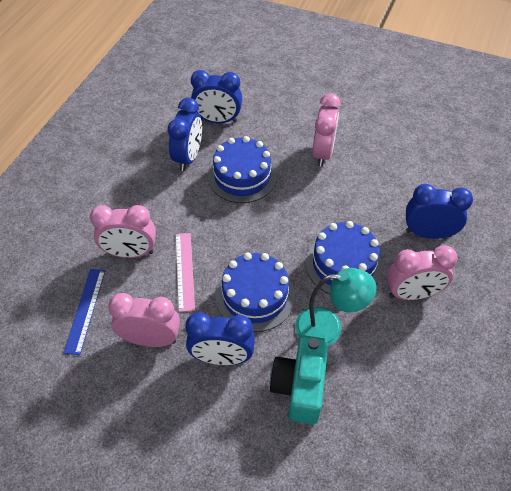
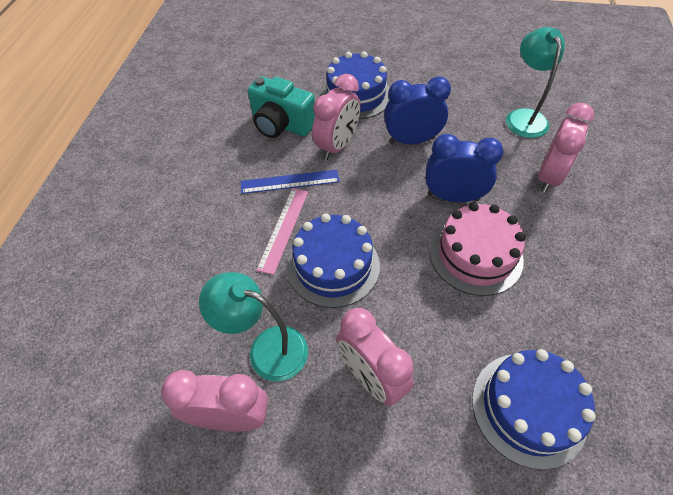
blue clock: 4 -> 2
pink cake: 0 -> 1
turquoise lamp: 1 -> 2

